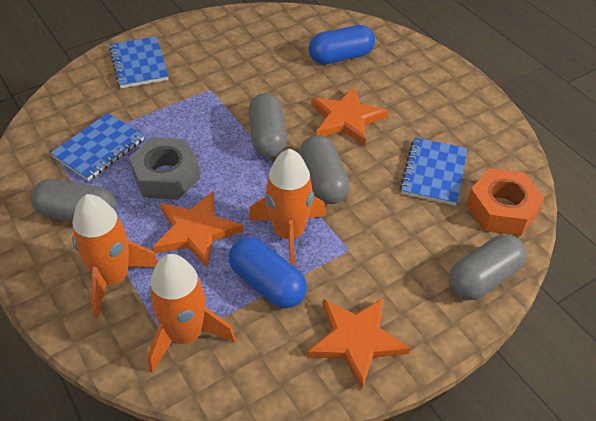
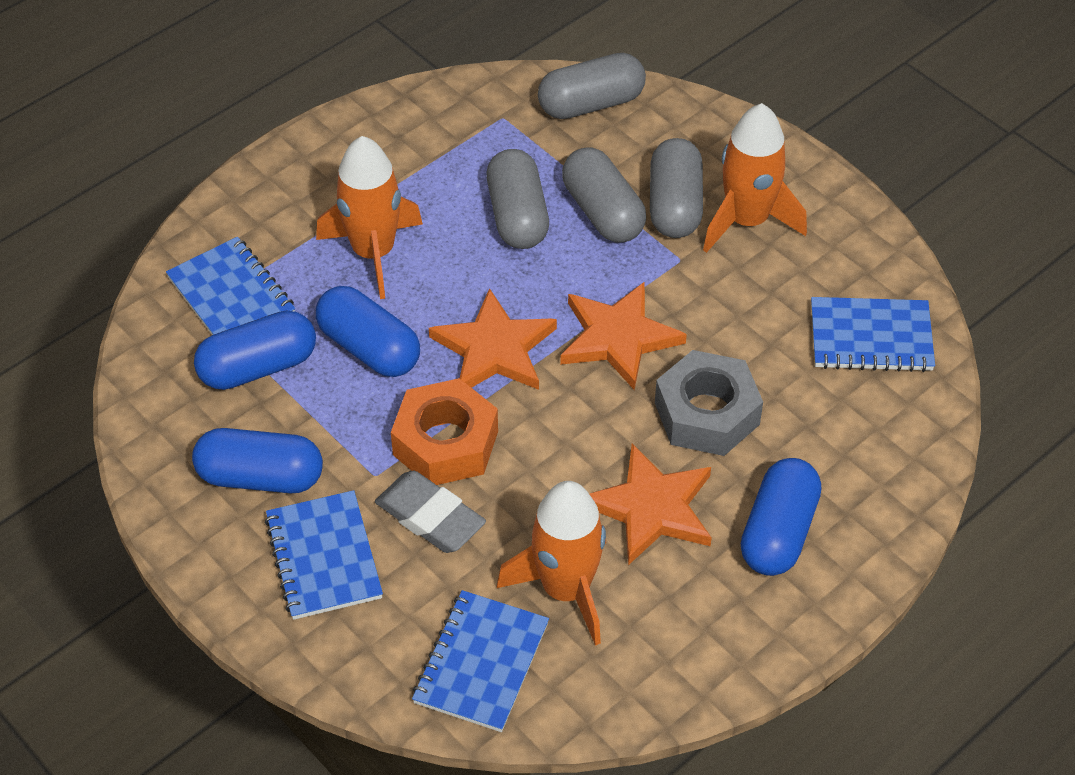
blue capsule: 2 -> 4
blue notebook: 3 -> 4
grey eraser: 0 -> 1

